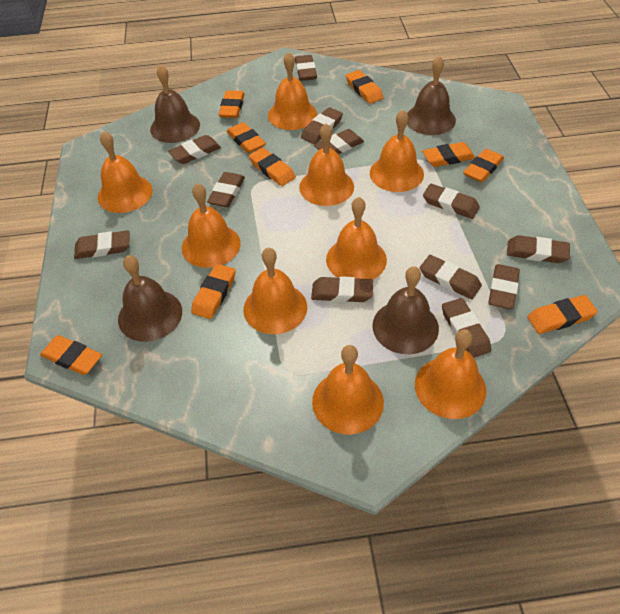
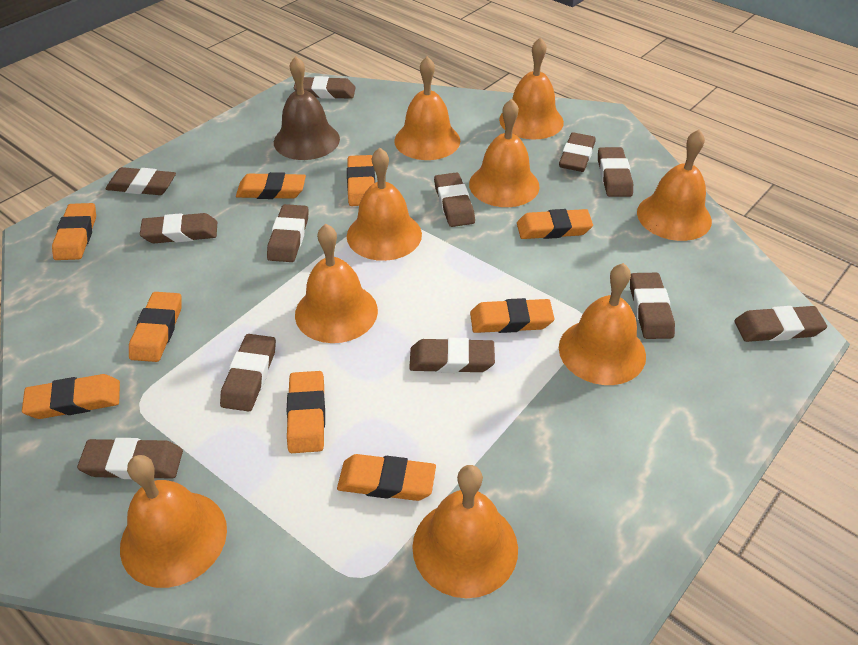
brown bell: 4 -> 1

